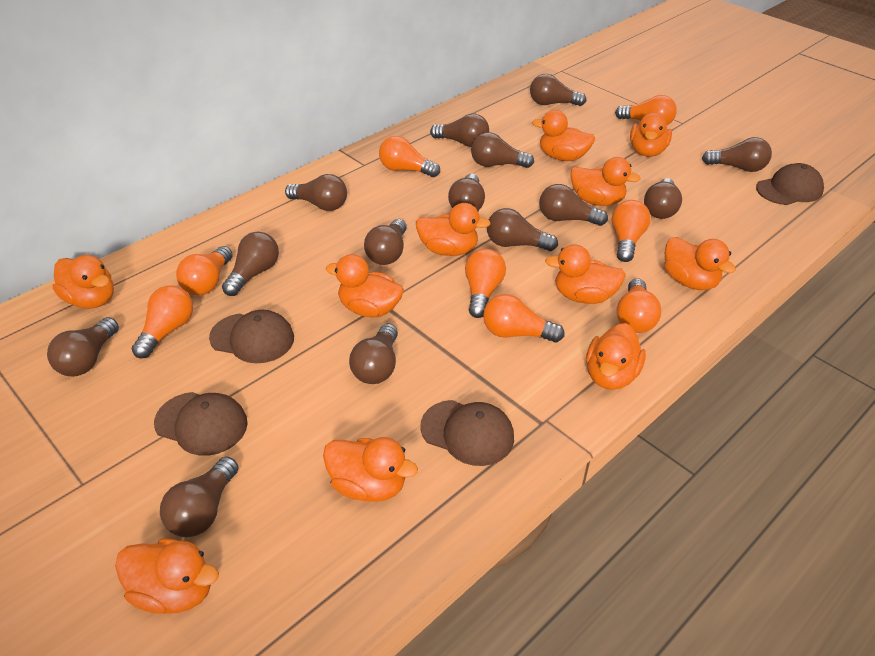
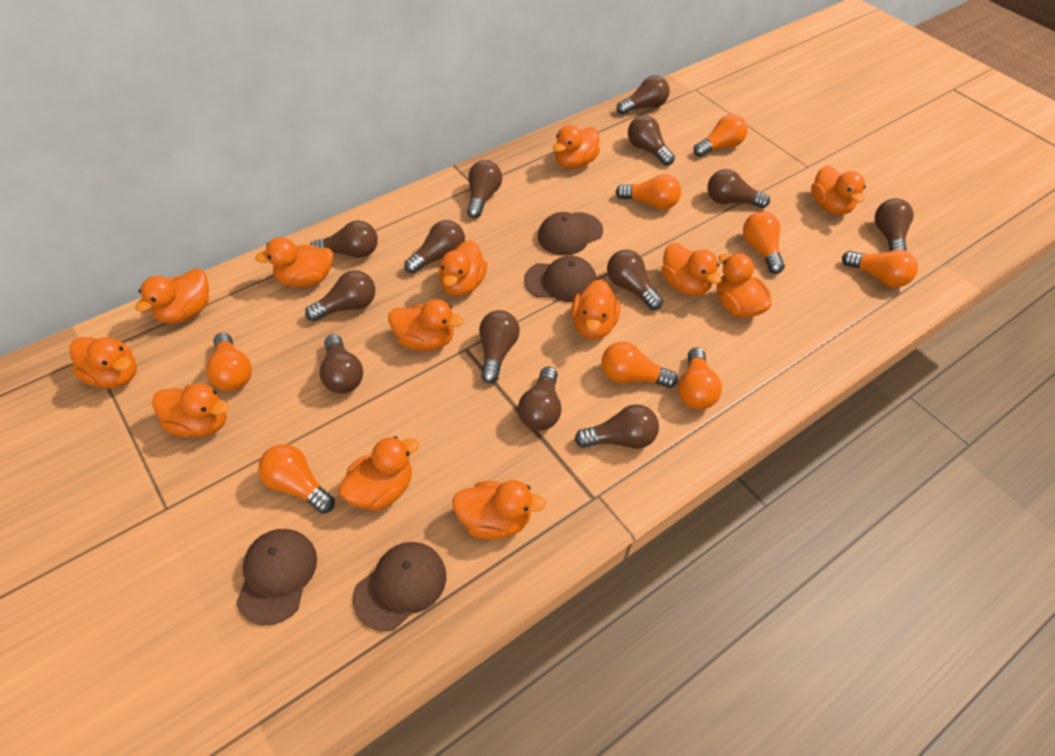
brown light bulb: 14 -> 13
orange duck: 11 -> 13

